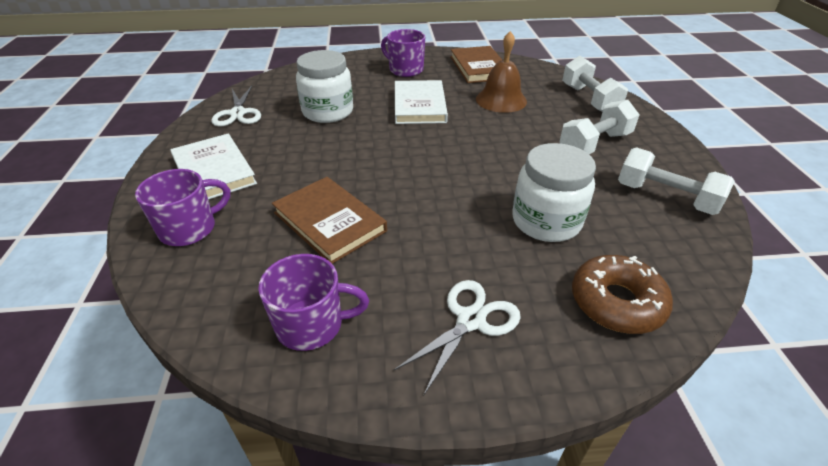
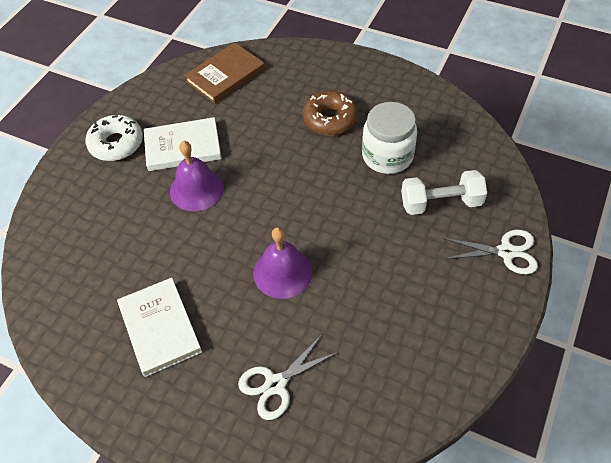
brown bell: 1 -> 0
brown book: 2 -> 1
purple bell: 0 -> 2
purple mug: 3 -> 0
white donut: 0 -> 1
white dumbbell: 3 -> 1
white jar: 2 -> 1

